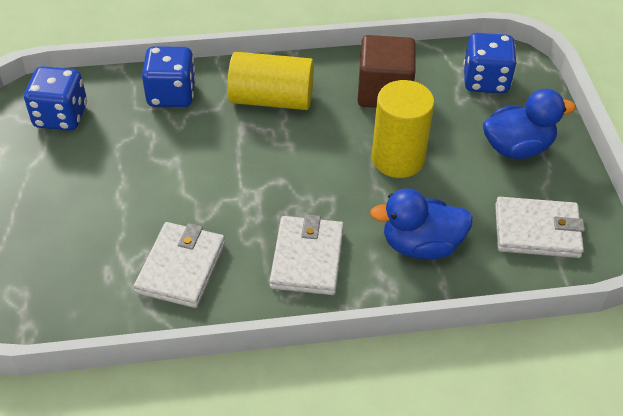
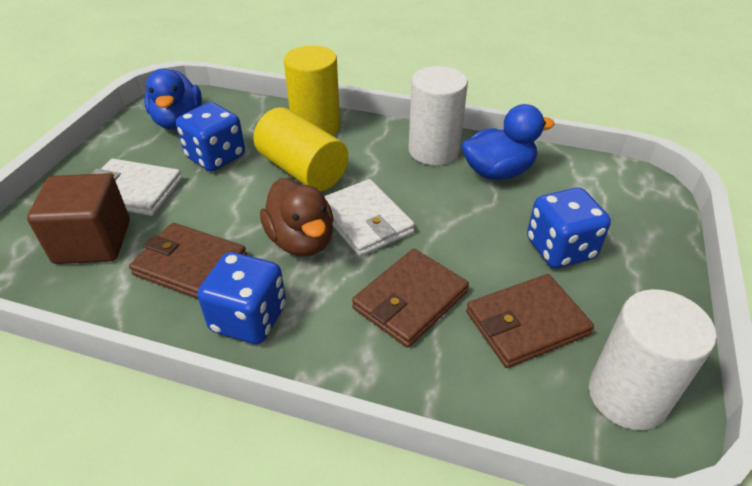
brown duck: 0 -> 1
brown wallet: 0 -> 3
white cylinder: 0 -> 2
white wallet: 3 -> 2

